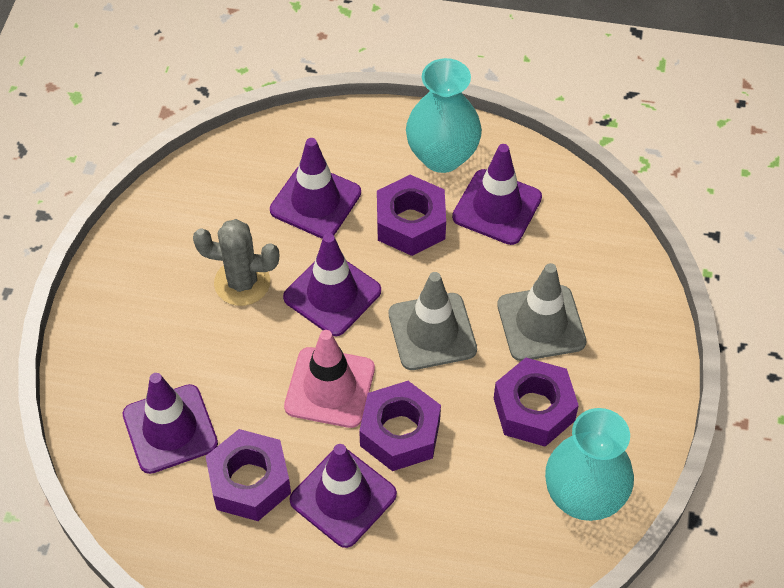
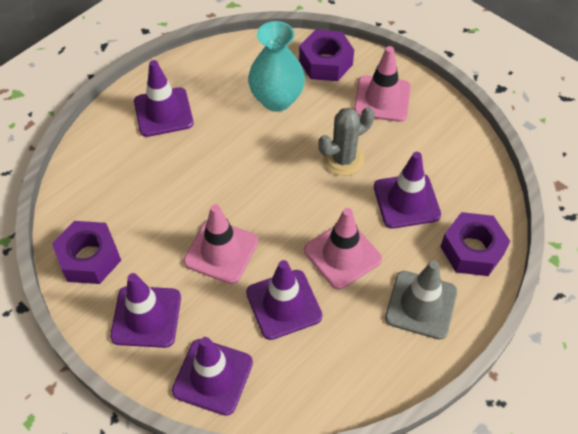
grey traffic cone: 2 -> 1
pink traffic cone: 1 -> 3
purple nut: 4 -> 3
turquoise vase: 2 -> 1

